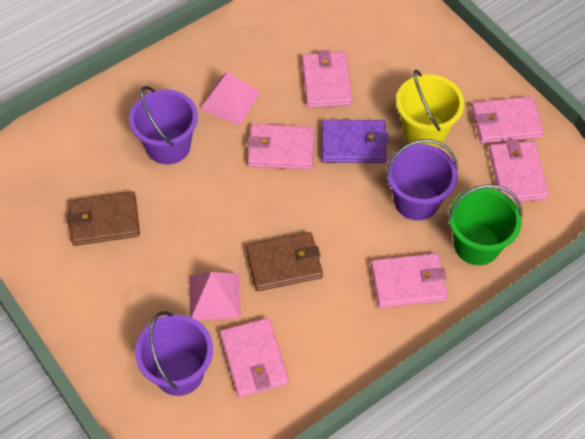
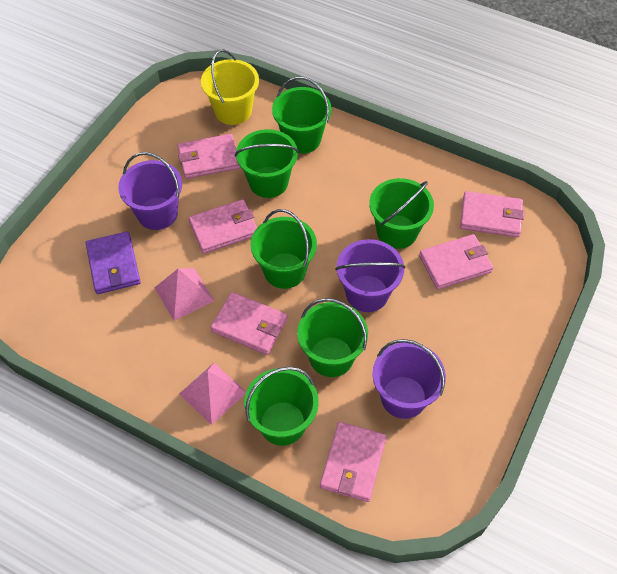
brown wallet: 2 -> 0
green bucket: 1 -> 6

